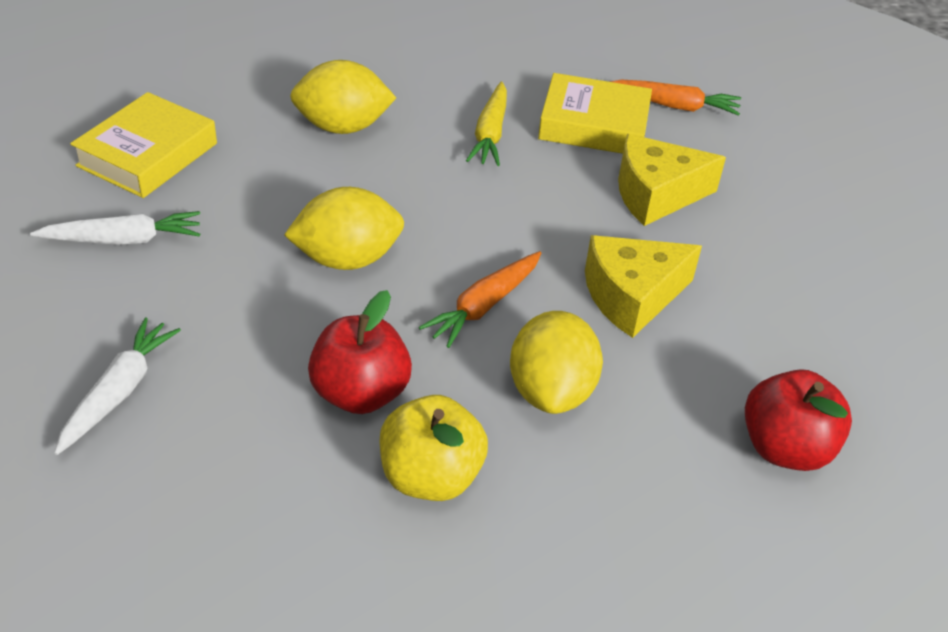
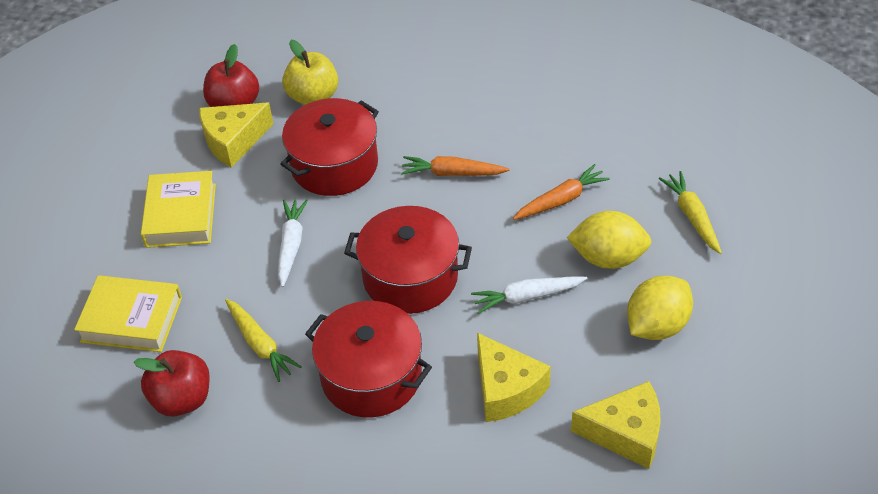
red pot: 0 -> 3
yellow carrot: 1 -> 2
yellow cheese: 2 -> 3
yellow lemon: 3 -> 2

